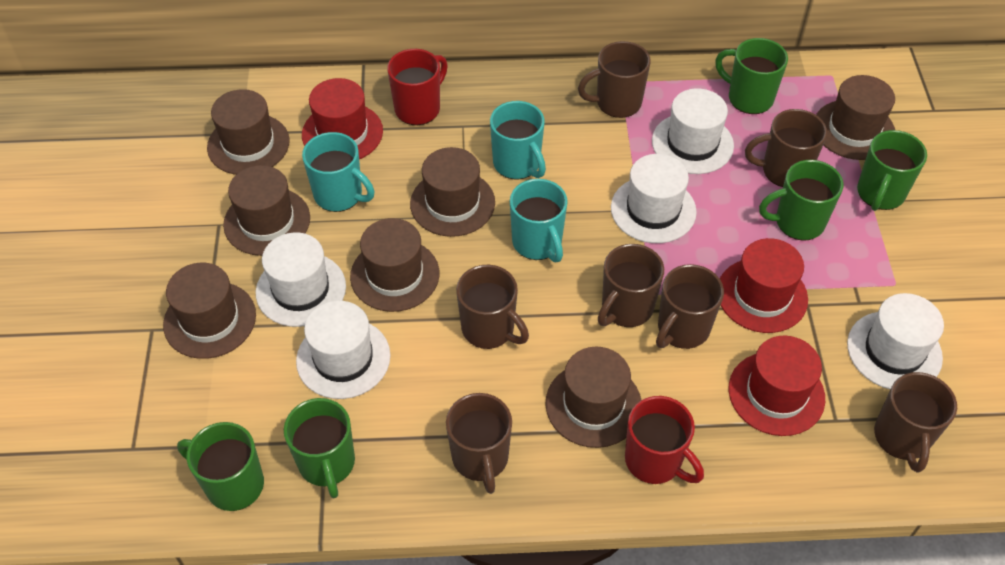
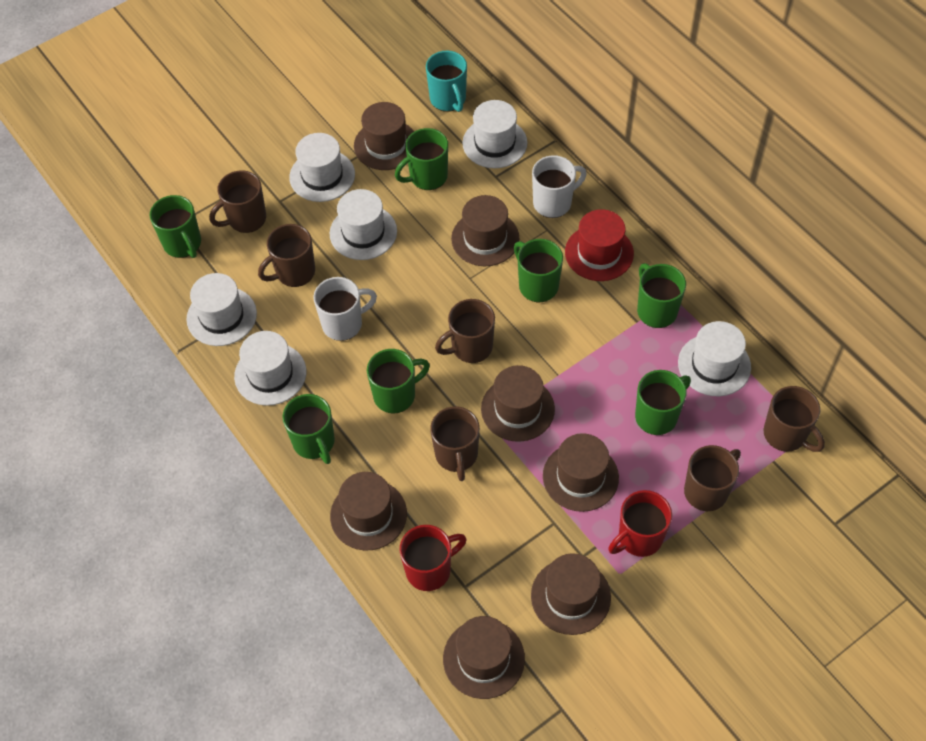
brown mug: 7 -> 6
green mug: 5 -> 7
red hat: 3 -> 1
turquoise mug: 3 -> 1
white hat: 5 -> 6
white mug: 0 -> 2

